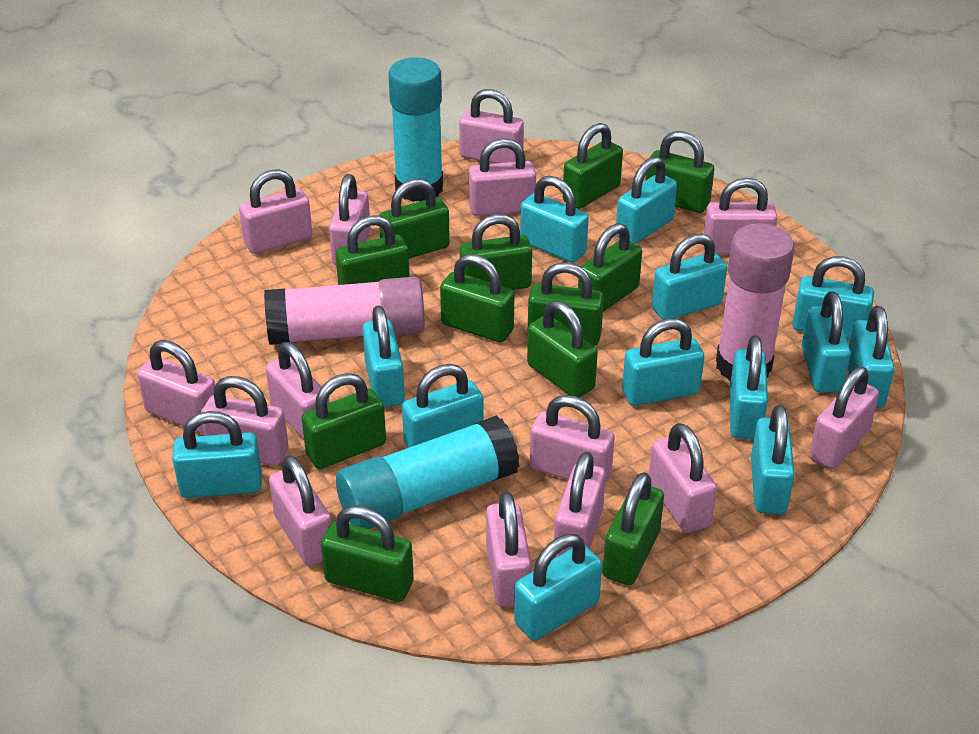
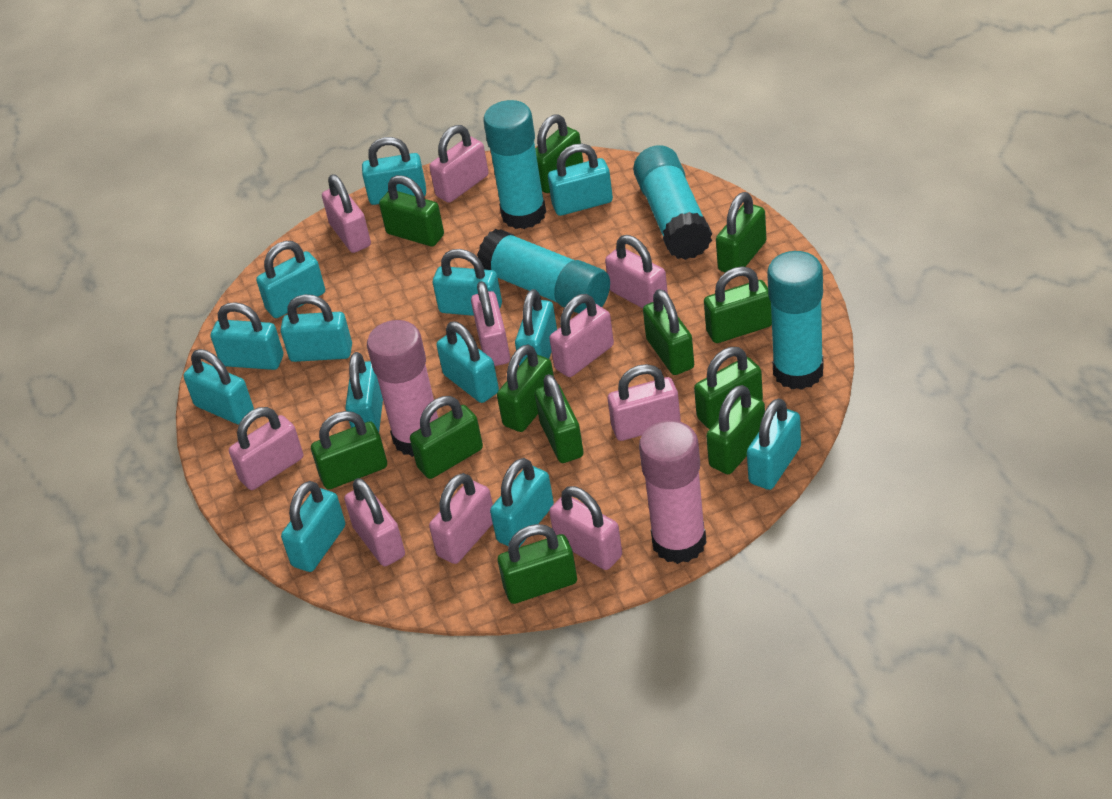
pink padlock: 14 -> 10
turquoise glue stick: 2 -> 4

